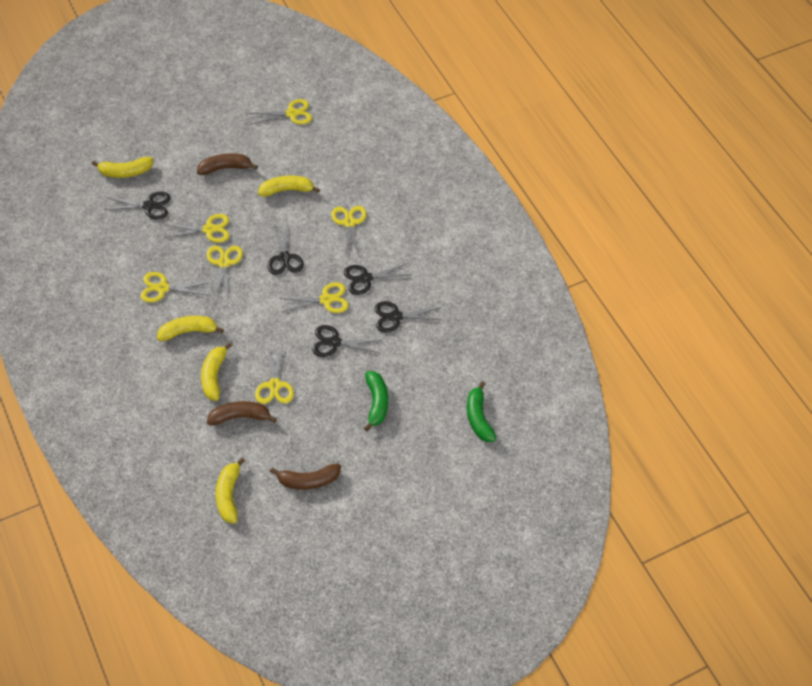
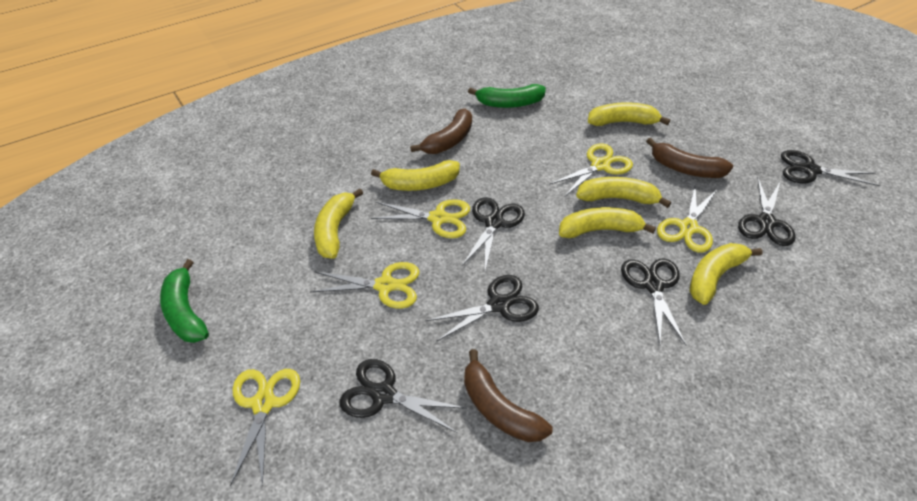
black scissors: 5 -> 6
yellow banana: 5 -> 6
yellow scissors: 7 -> 5

